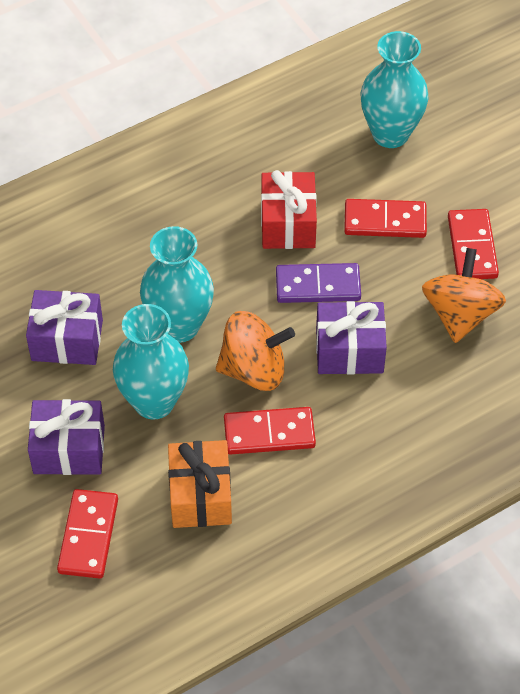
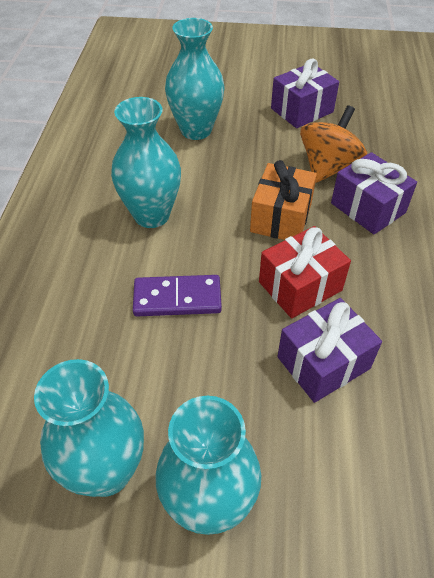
orange spinning top: 2 -> 1
red domino: 4 -> 0
turquoise vase: 3 -> 4

